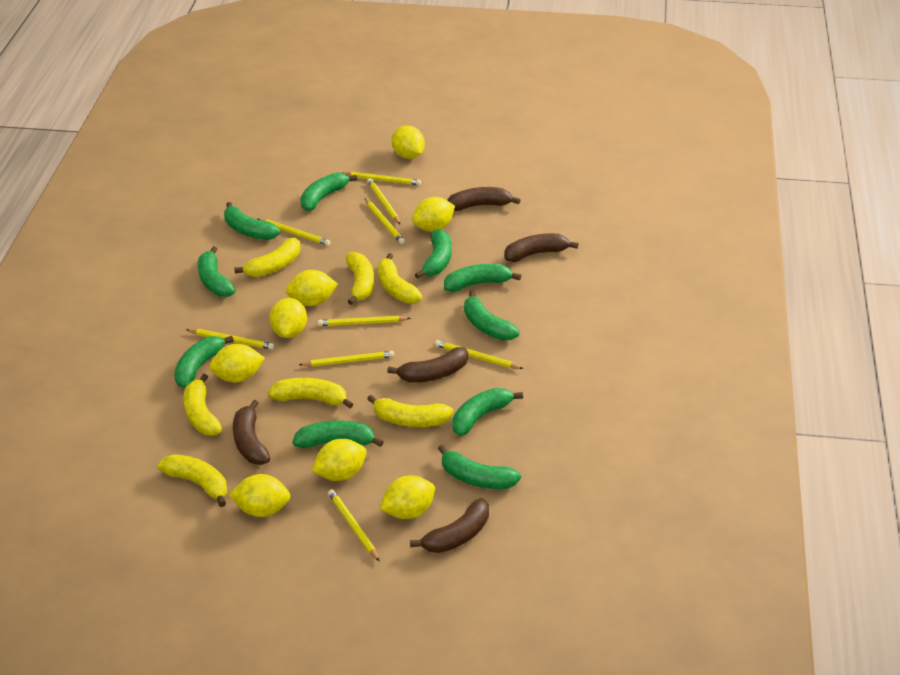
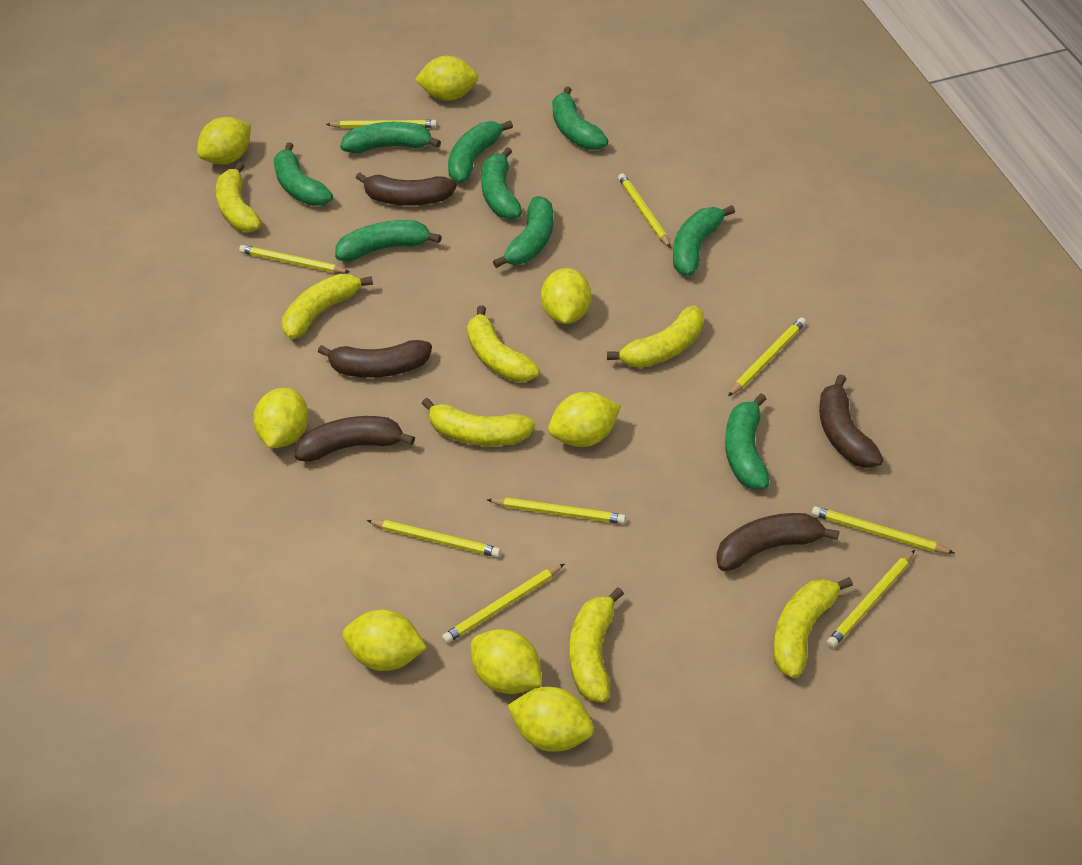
green banana: 10 -> 9

